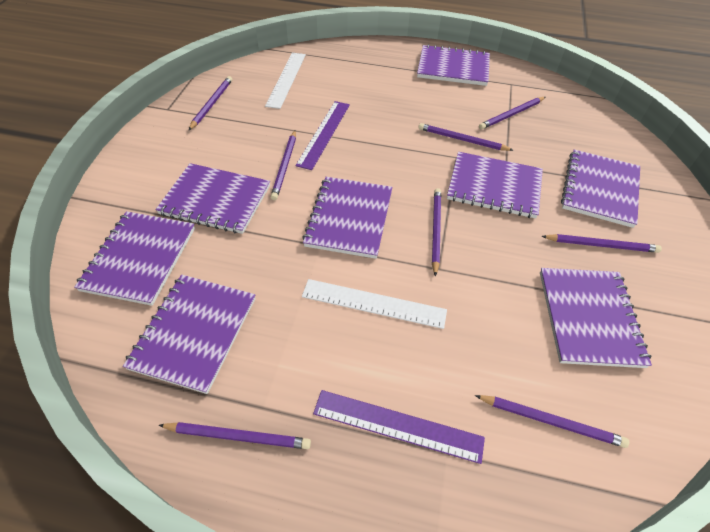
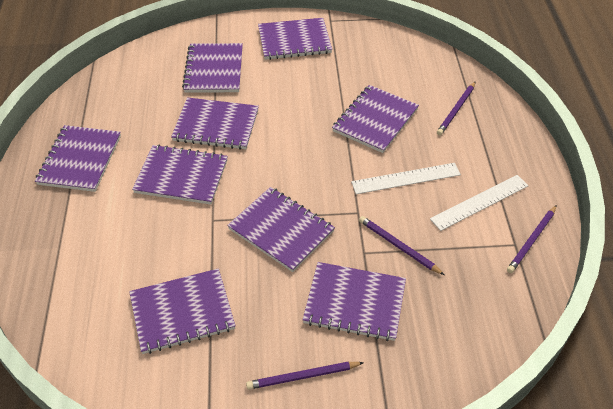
purple notebook: 8 -> 9
purple pencil: 8 -> 4
purple ruler: 2 -> 0

